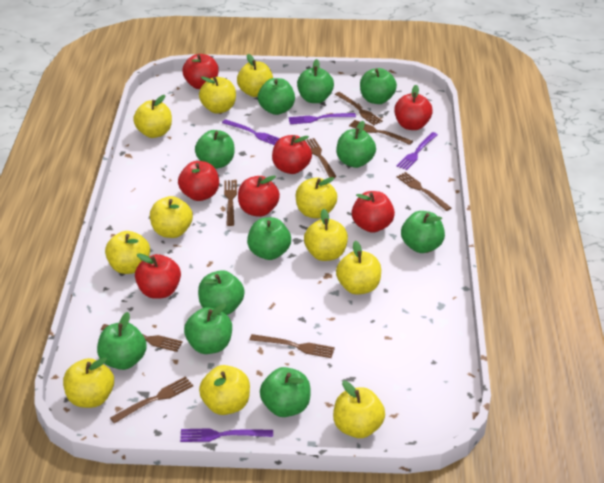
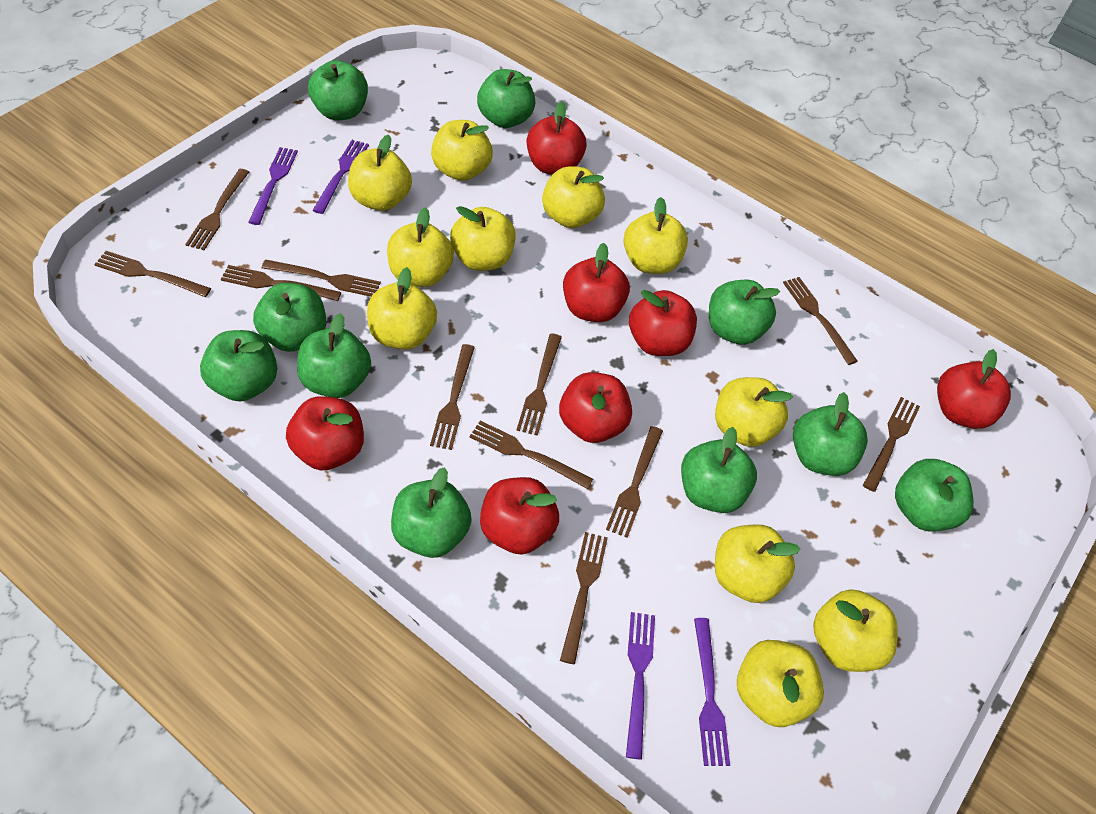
brown fork: 8 -> 11
green apple: 11 -> 10

